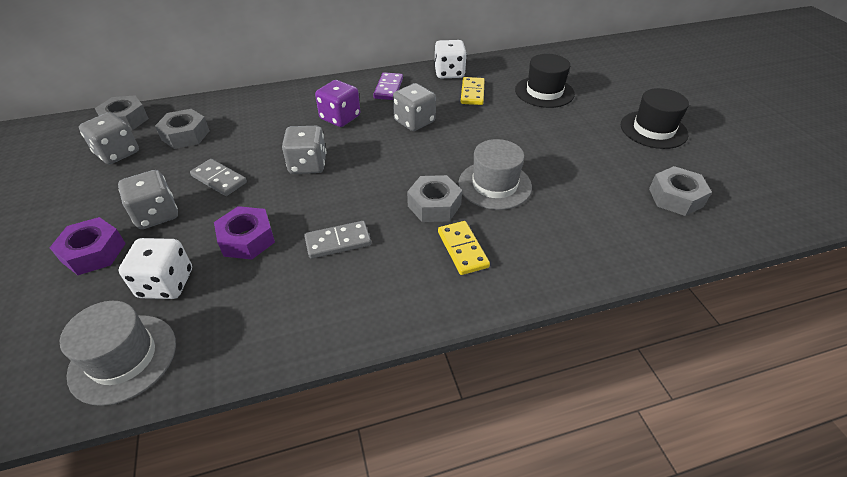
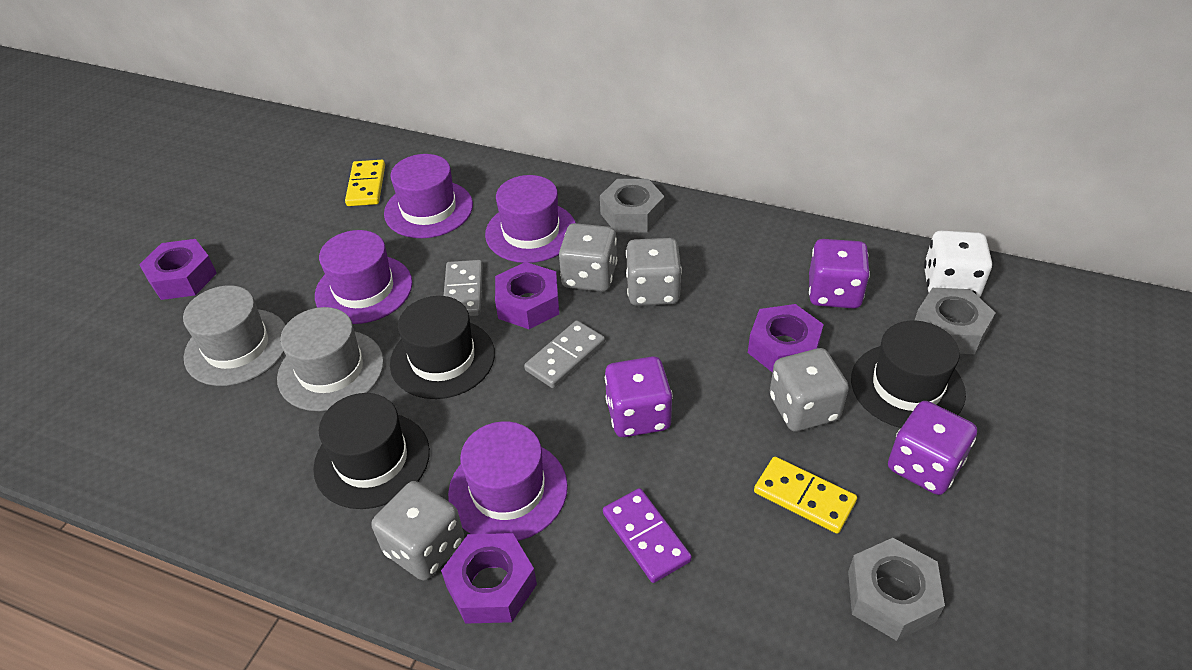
black hat: 2 -> 3
grey nut: 4 -> 3
purple dice: 1 -> 3
purple hat: 0 -> 4
purple nut: 2 -> 4
white dice: 2 -> 1

